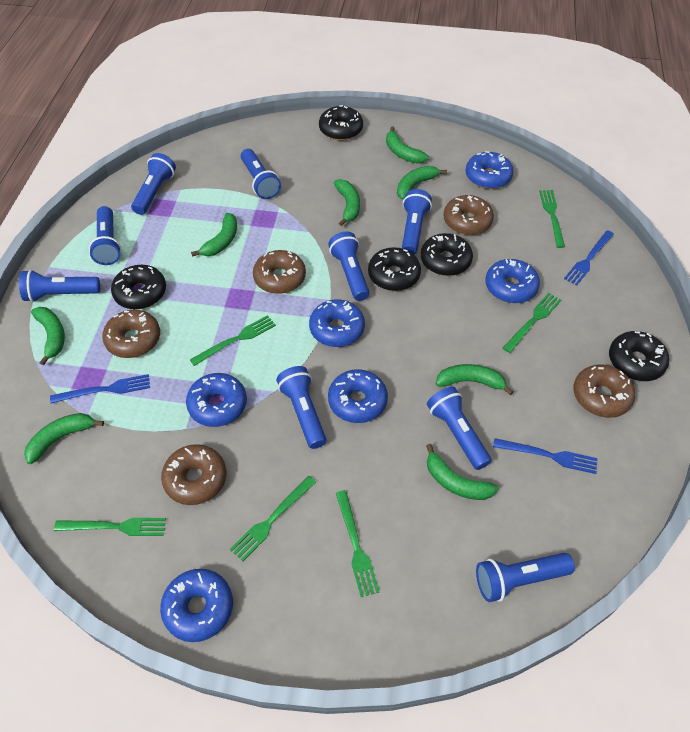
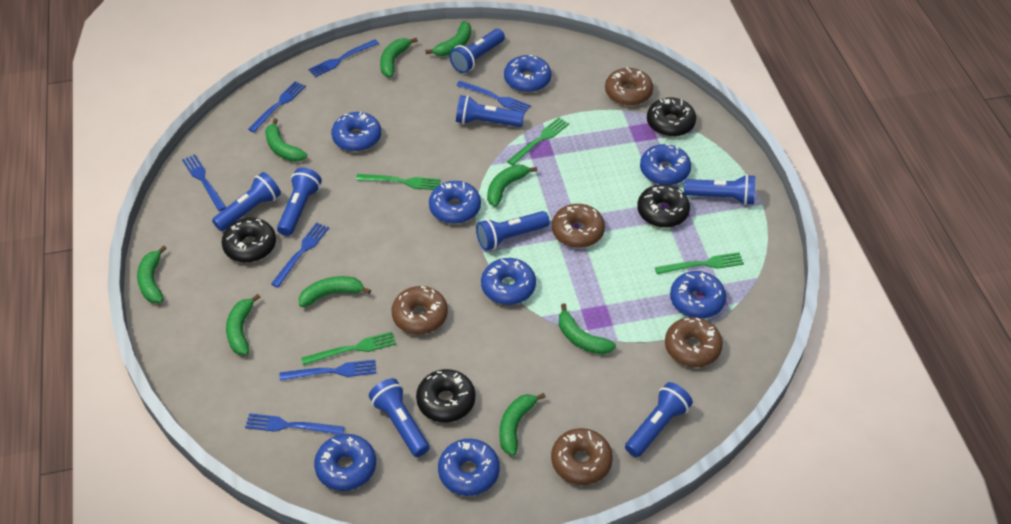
black donut: 5 -> 4
blue donut: 6 -> 8
blue flashlight: 9 -> 8
blue fork: 3 -> 7
green banana: 8 -> 9
green fork: 6 -> 4

